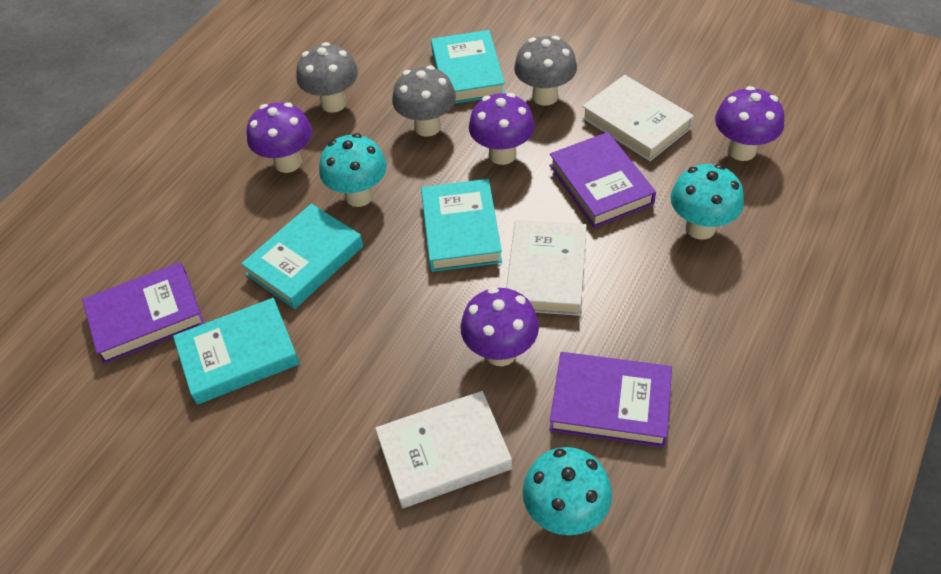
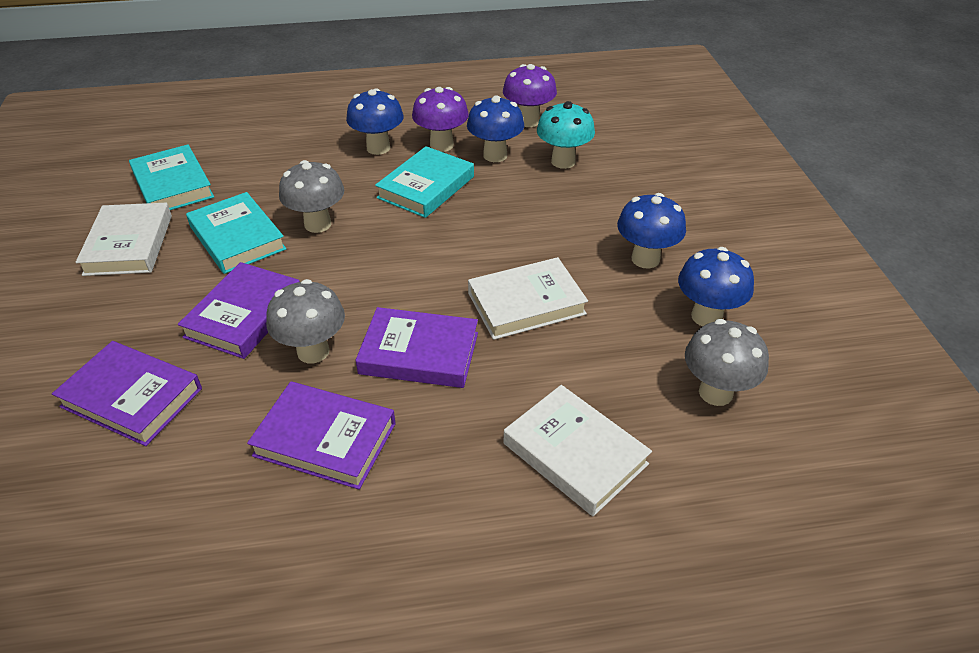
blue mushroom: 0 -> 4
purple book: 3 -> 4
purple mushroom: 4 -> 2
turquoise book: 4 -> 3
turquoise mushroom: 3 -> 1

